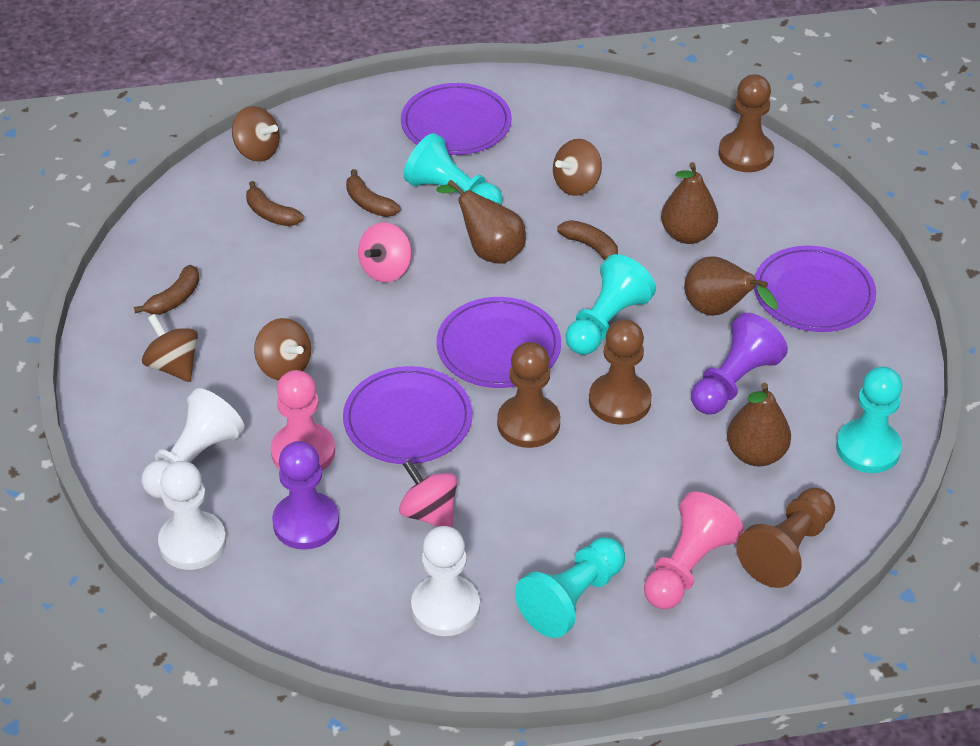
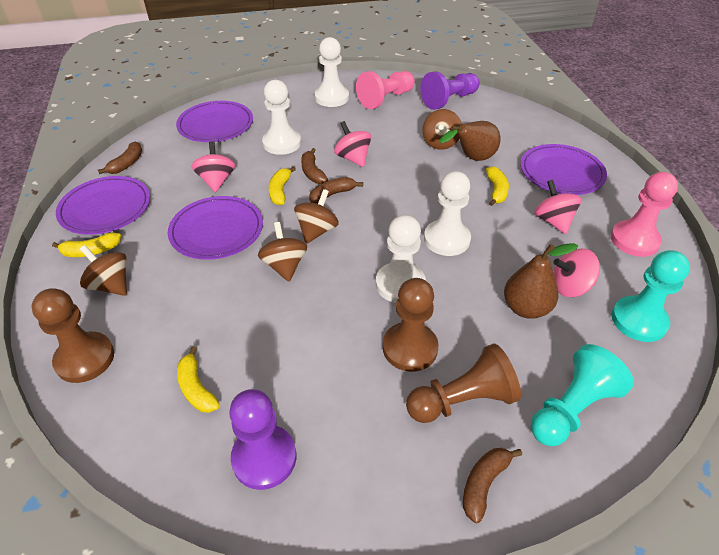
brown pawn: 4 -> 3
brown pear: 4 -> 2
pink spinning top: 2 -> 4
turquoise pawn: 4 -> 2
white pawn: 3 -> 4
yellow banana: 0 -> 4

